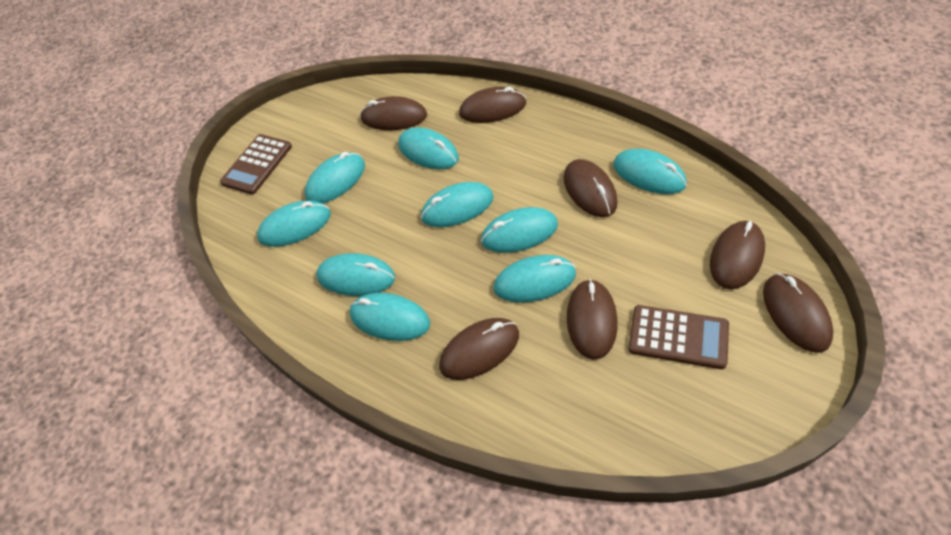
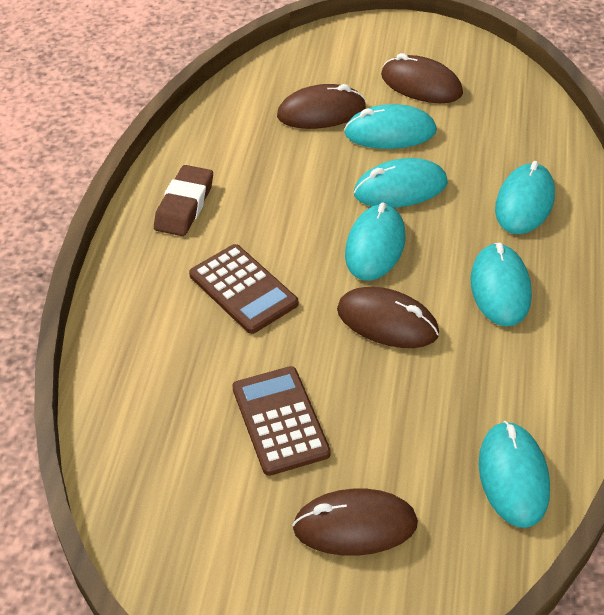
brown eraser: 0 -> 1
brown mouse: 7 -> 4
turquoise mouse: 9 -> 6

